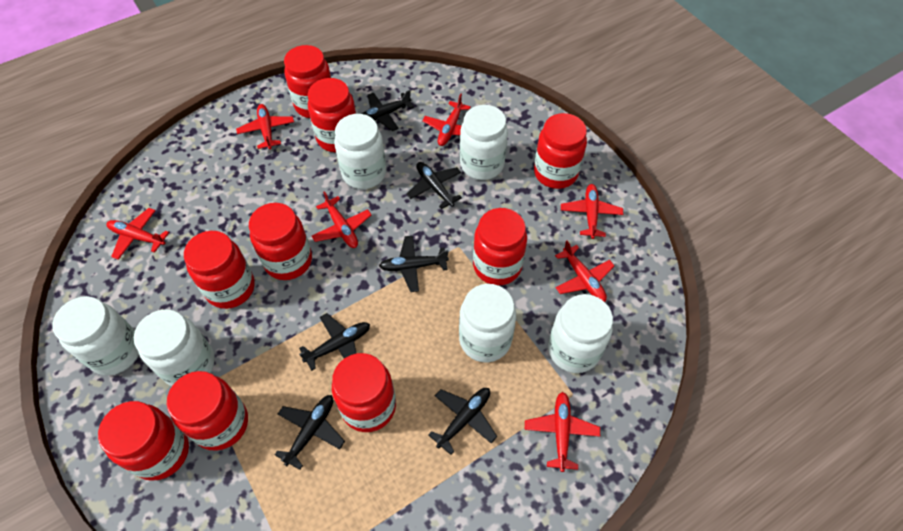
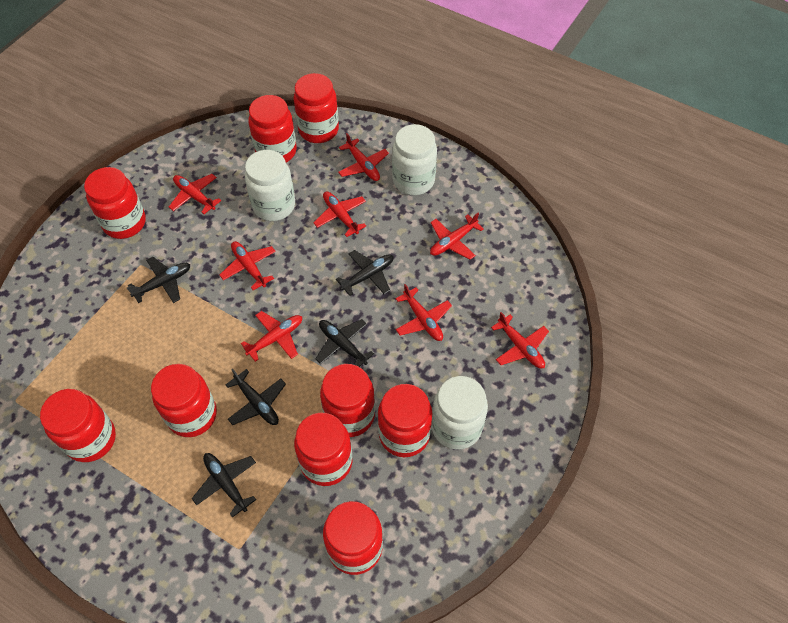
black plane: 6 -> 5
red plane: 7 -> 8
white jar: 6 -> 3

